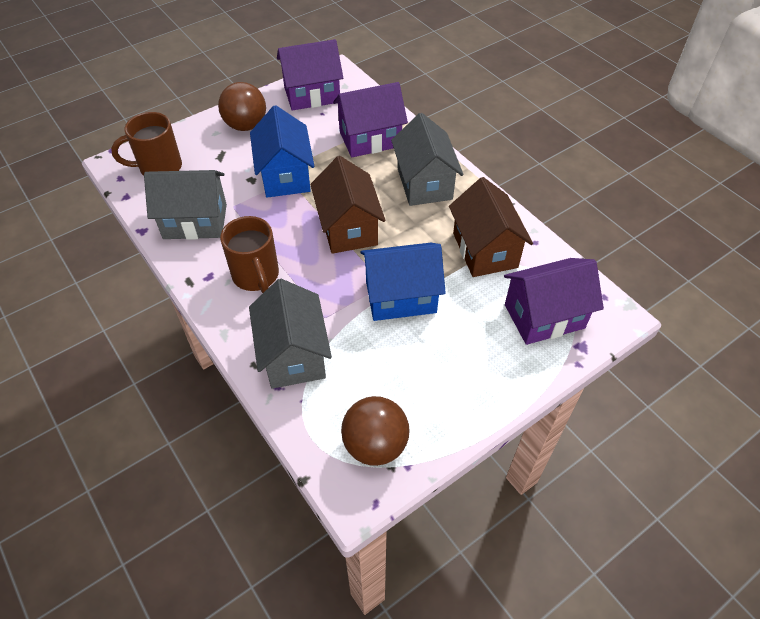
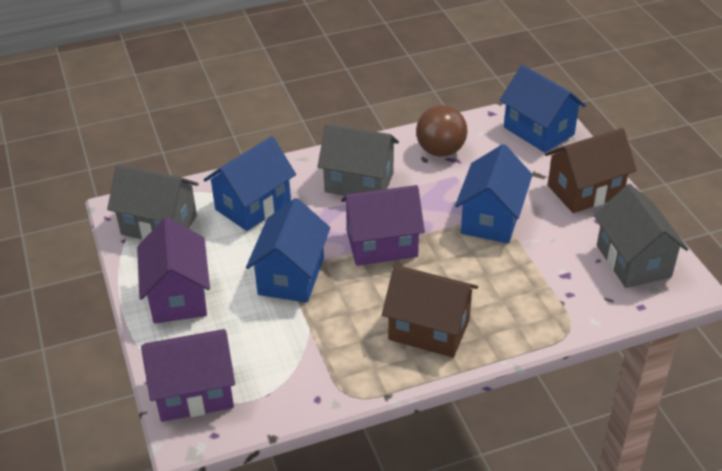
blue house: 2 -> 4
brown ball: 2 -> 1
brown mug: 2 -> 0

